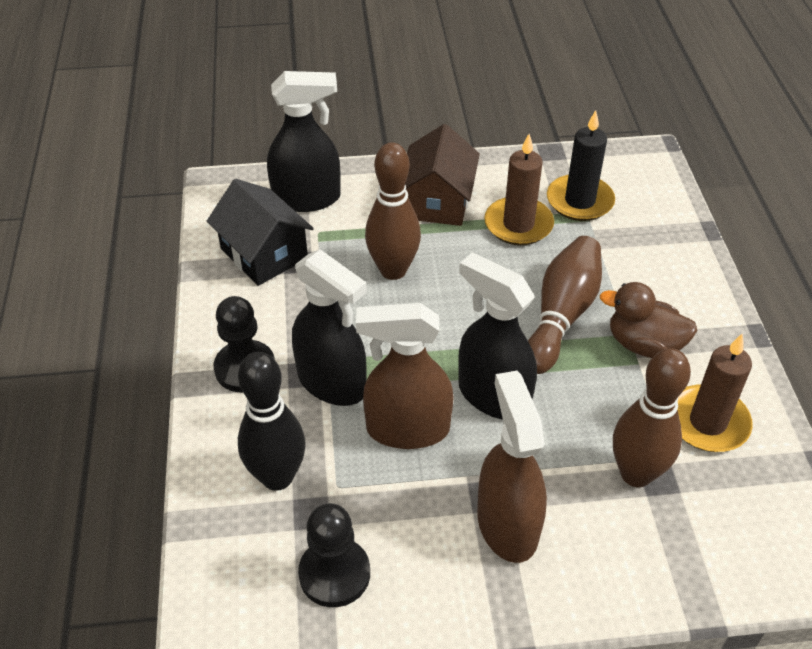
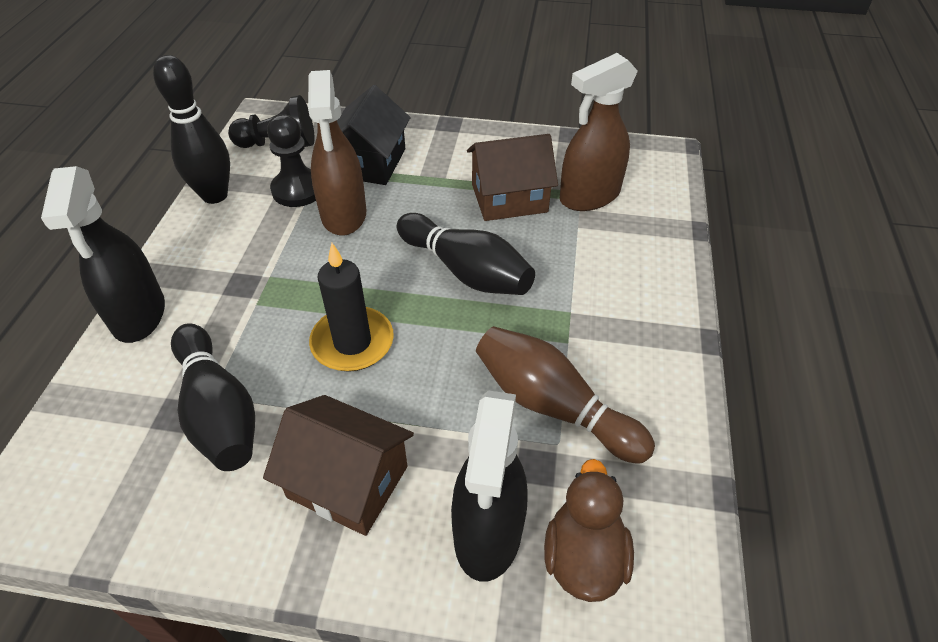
black bowling pin: 1 -> 3
black spray bottle: 3 -> 2
brown bowling pin: 3 -> 1
brown candle: 2 -> 0
brown house: 1 -> 2

